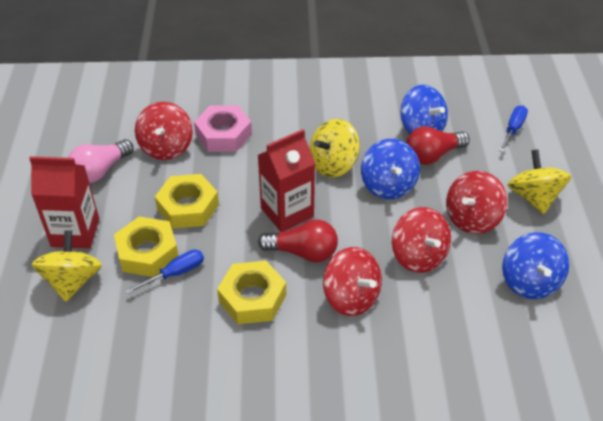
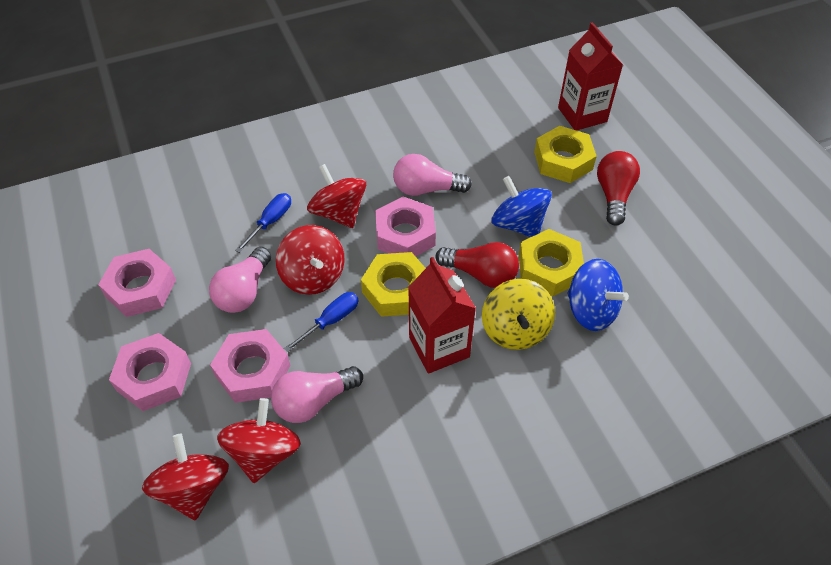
blue spinning top: 3 -> 2
pink light bulb: 1 -> 3
pink nut: 1 -> 4
yellow spinning top: 3 -> 1

